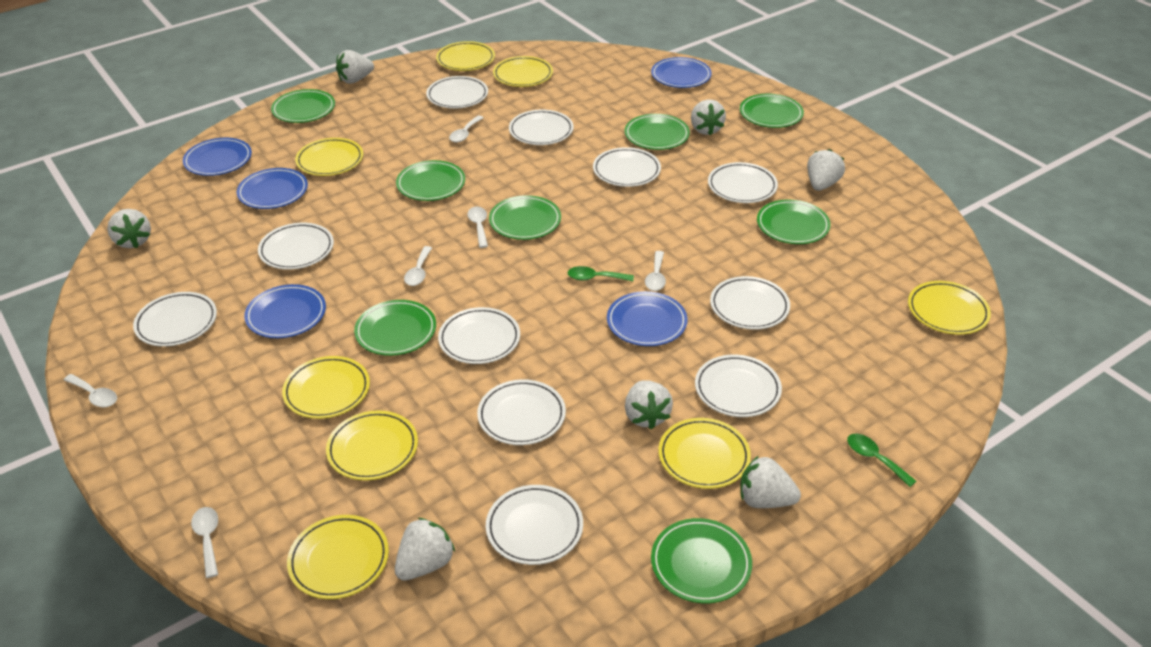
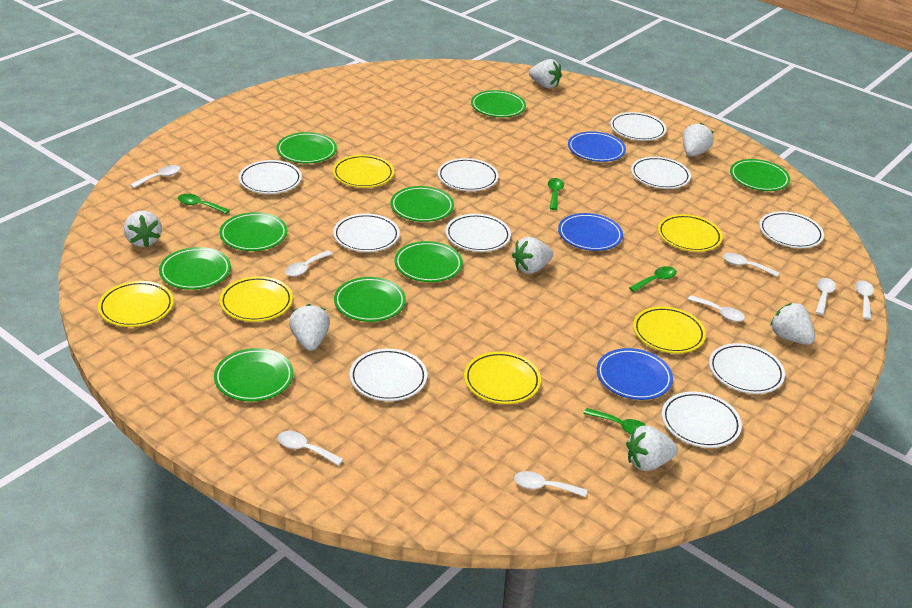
blue plate: 5 -> 3
green plate: 8 -> 9
green spoon: 2 -> 4
white plate: 11 -> 10
white spoon: 6 -> 8
yellow plate: 8 -> 6

